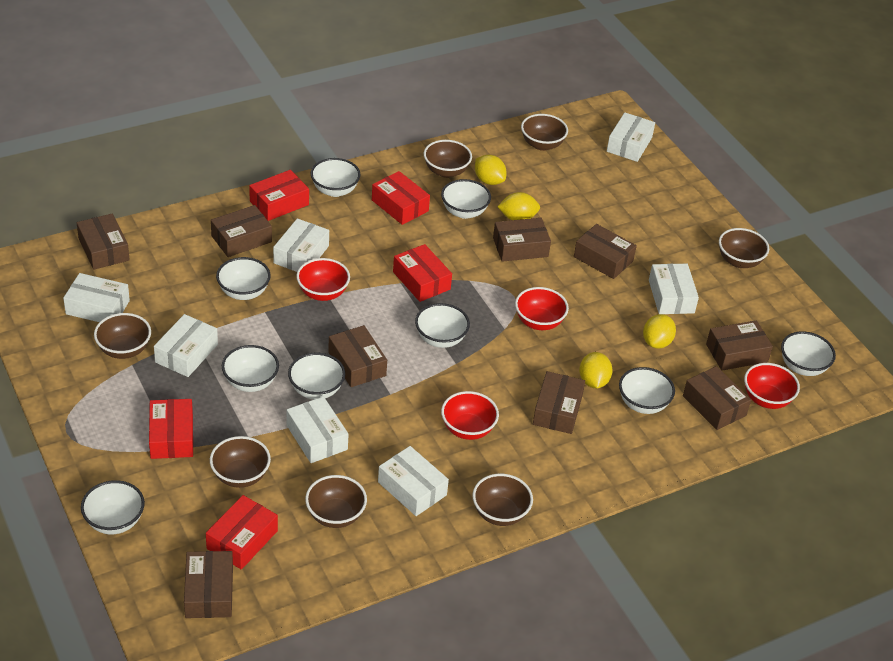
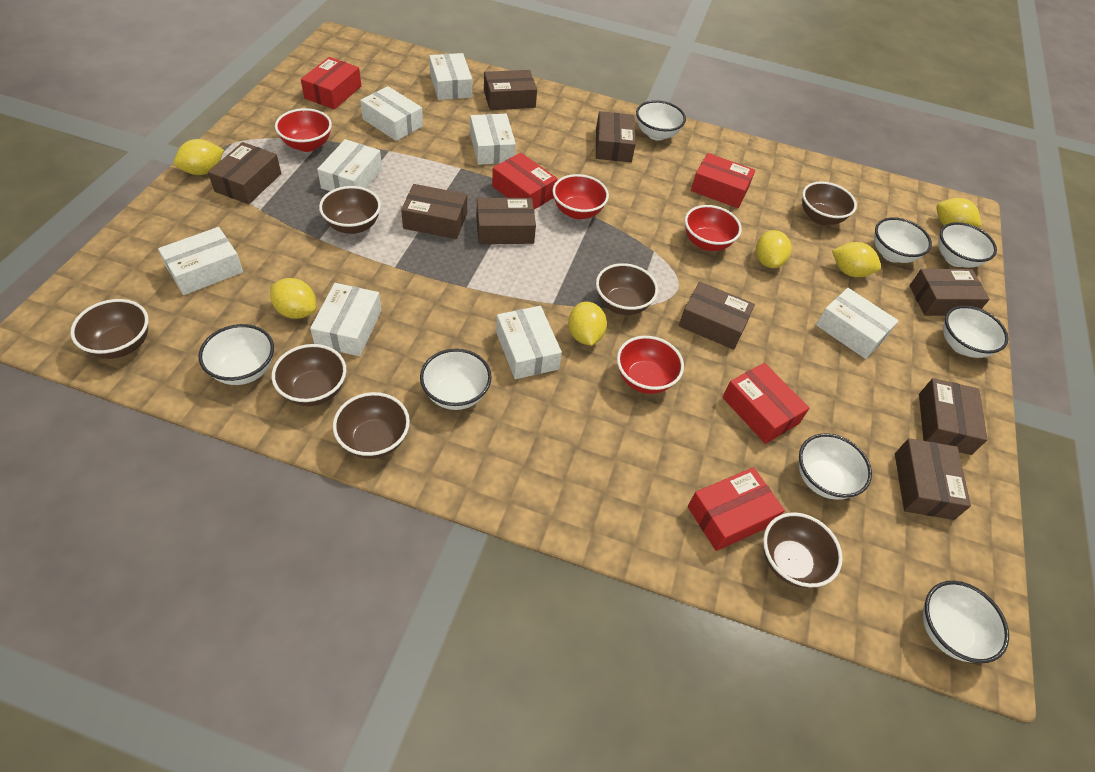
white bowl: 9 -> 8
white box: 7 -> 8
yellow lemon: 4 -> 6

